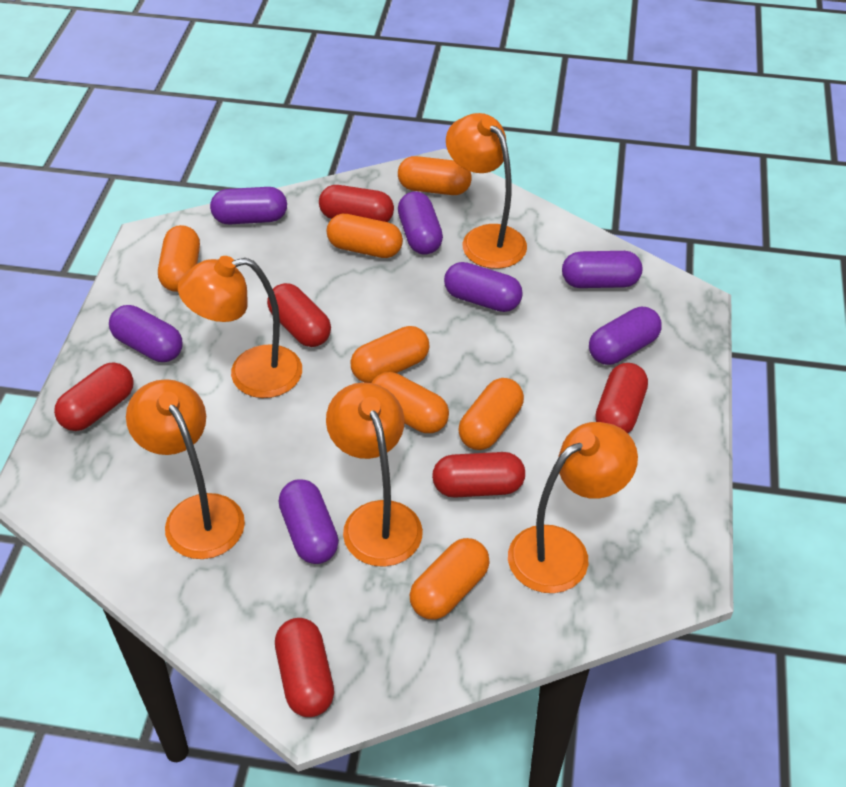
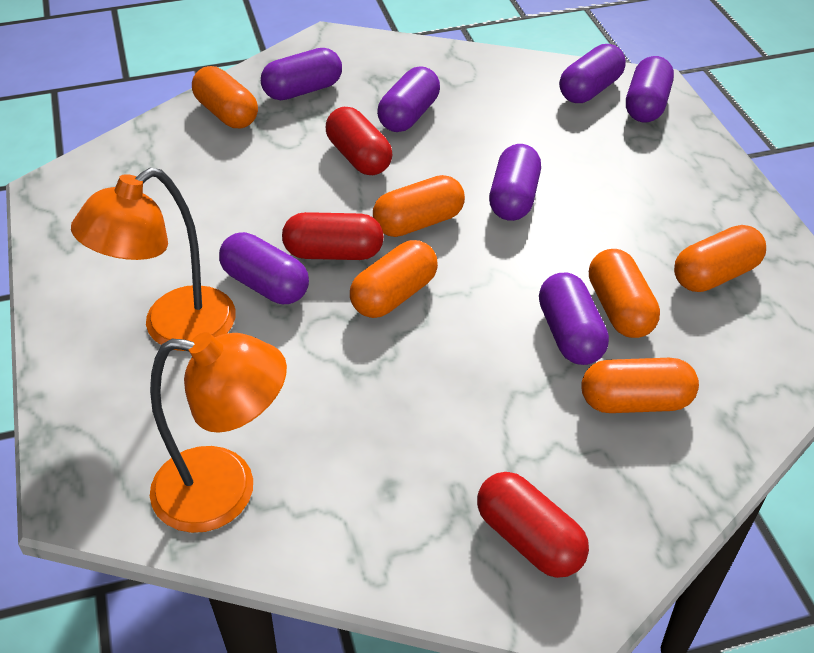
orange capsule: 7 -> 6
orange lamp: 5 -> 2
red capsule: 6 -> 3

